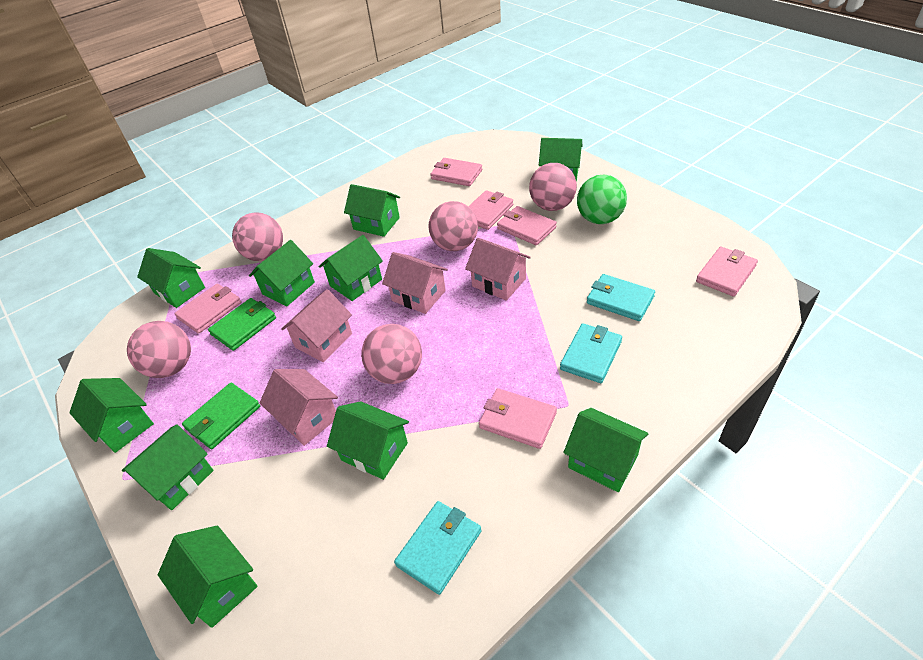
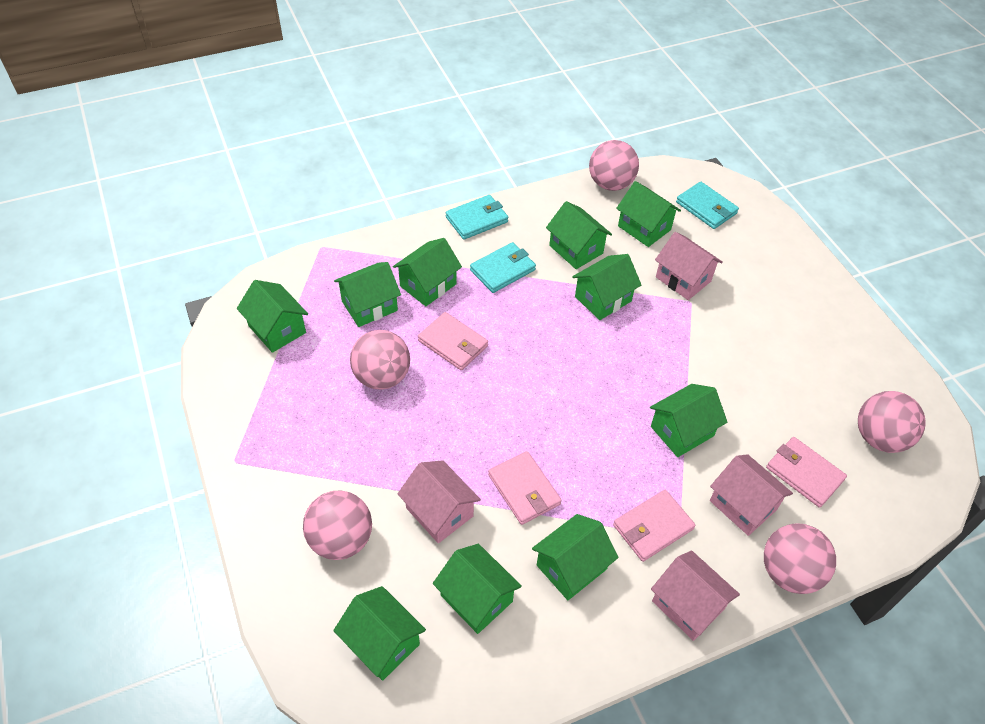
green ball: 1 -> 0
green wallet: 2 -> 0
pink wallet: 6 -> 4

